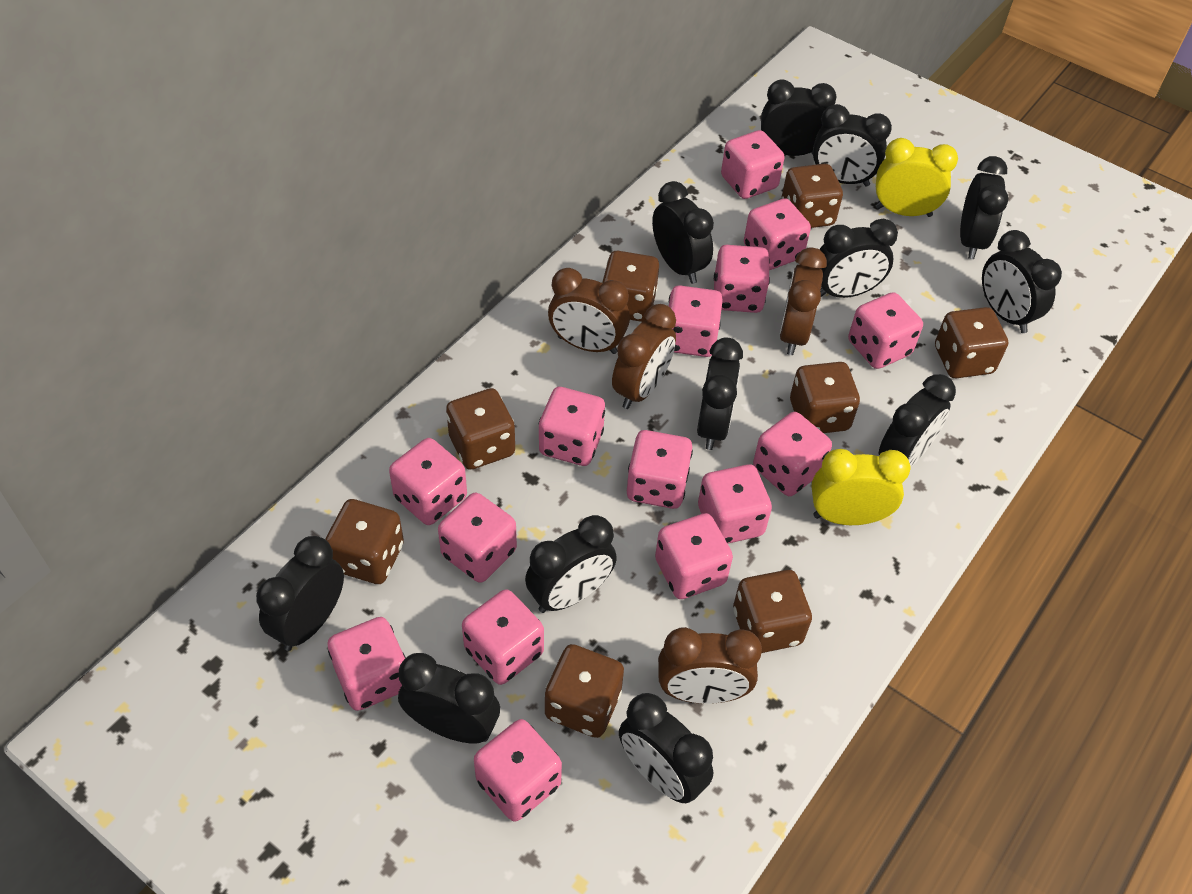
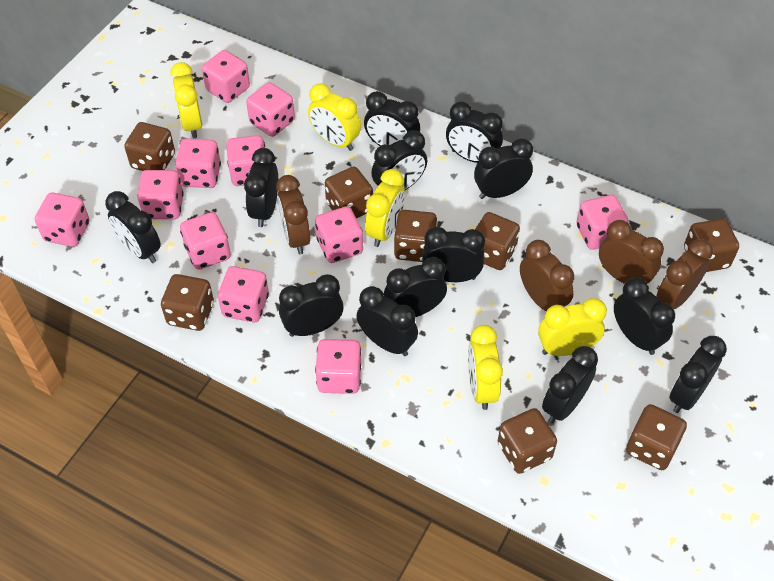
black clock: 12 -> 13
pink dice: 15 -> 11
yellow clock: 2 -> 5

